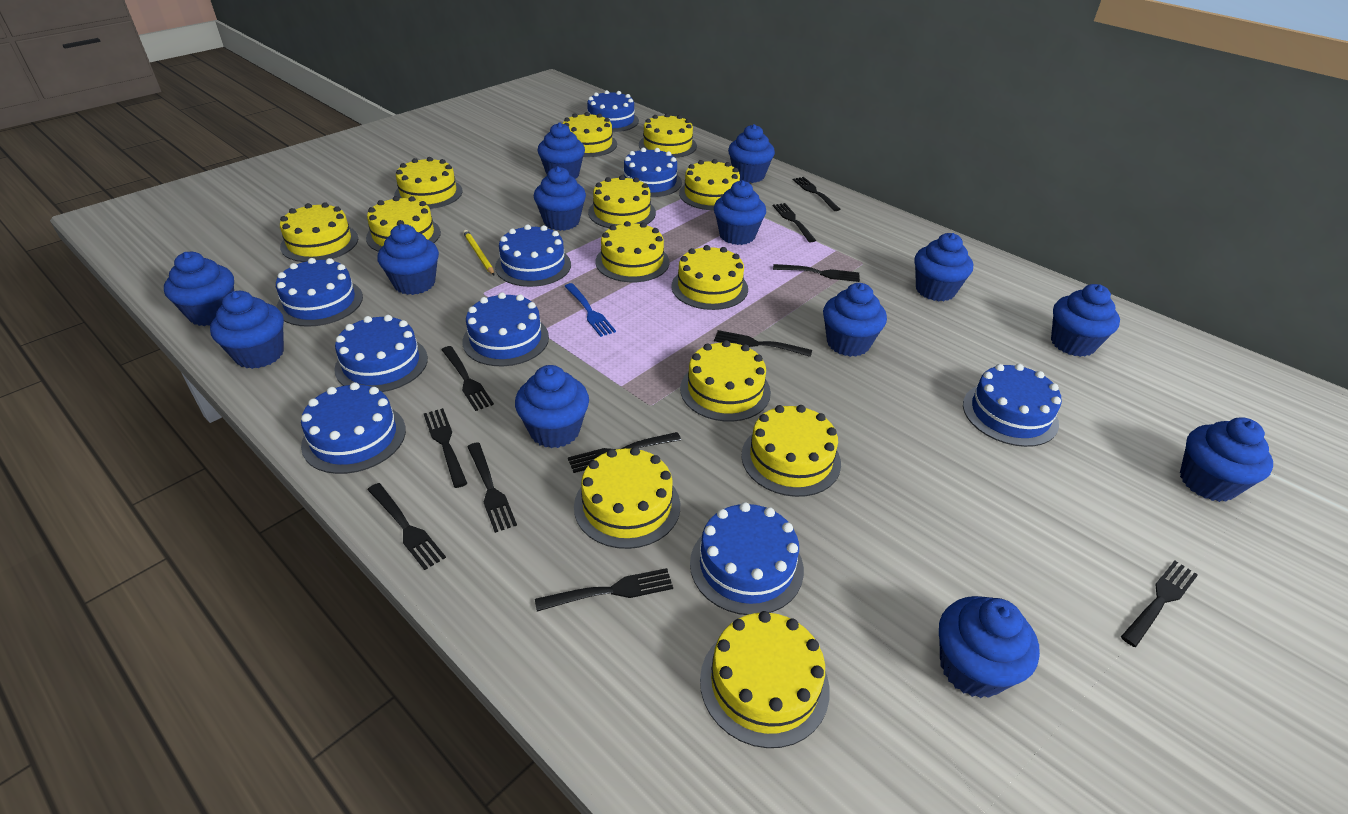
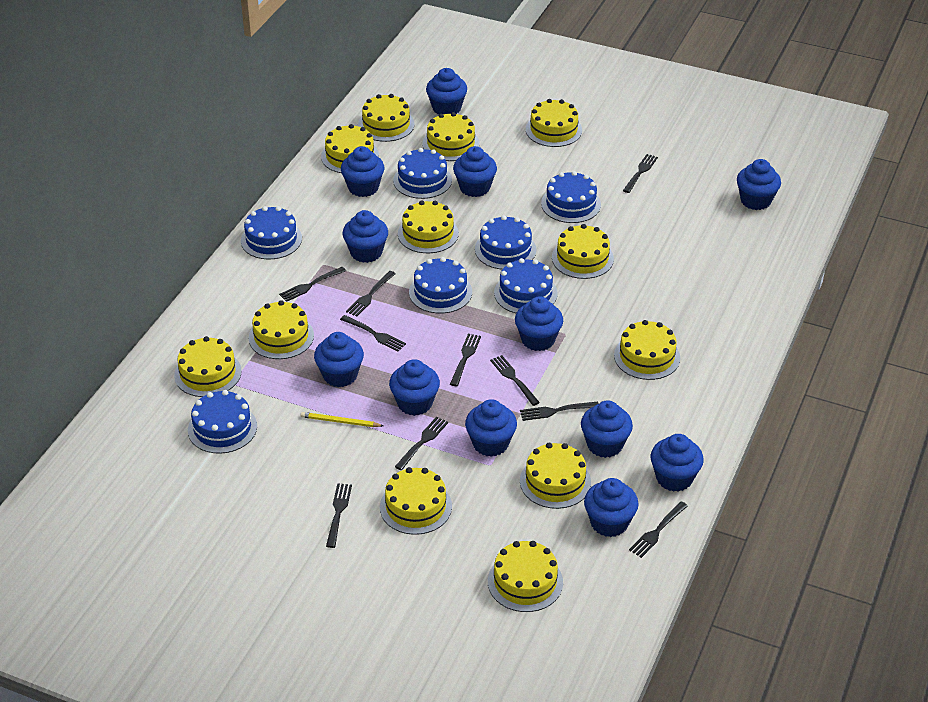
black fork: 11 -> 10
blue cake: 9 -> 7
blue cupcake: 13 -> 12
blue fork: 1 -> 0
yellow cake: 13 -> 12

